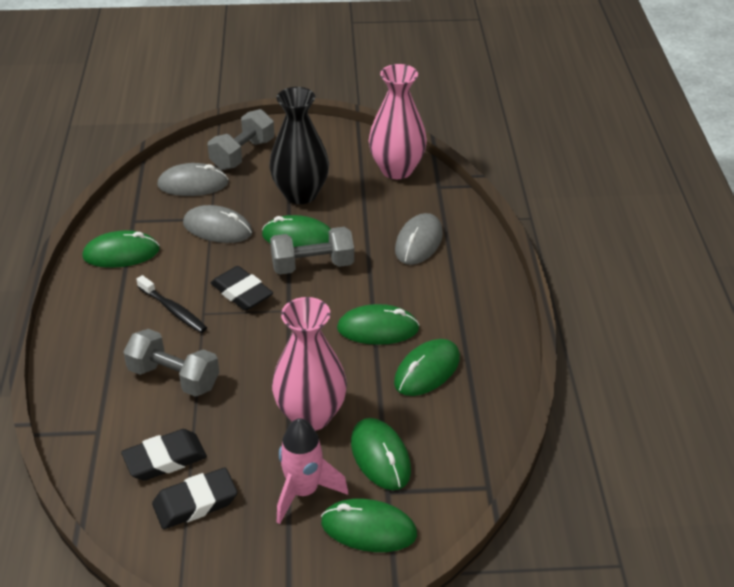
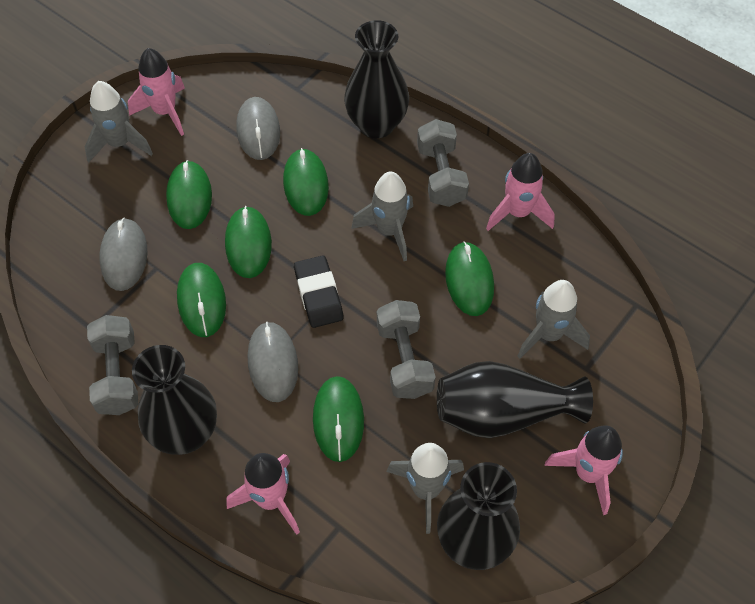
black eraser: 3 -> 1
black toothbrush: 1 -> 0
black vase: 1 -> 4
grey rocket: 0 -> 4
pink rocket: 1 -> 4
pink vase: 2 -> 0

